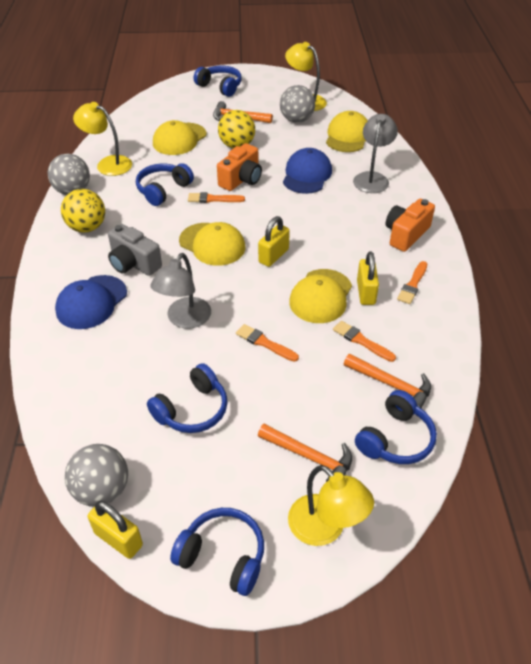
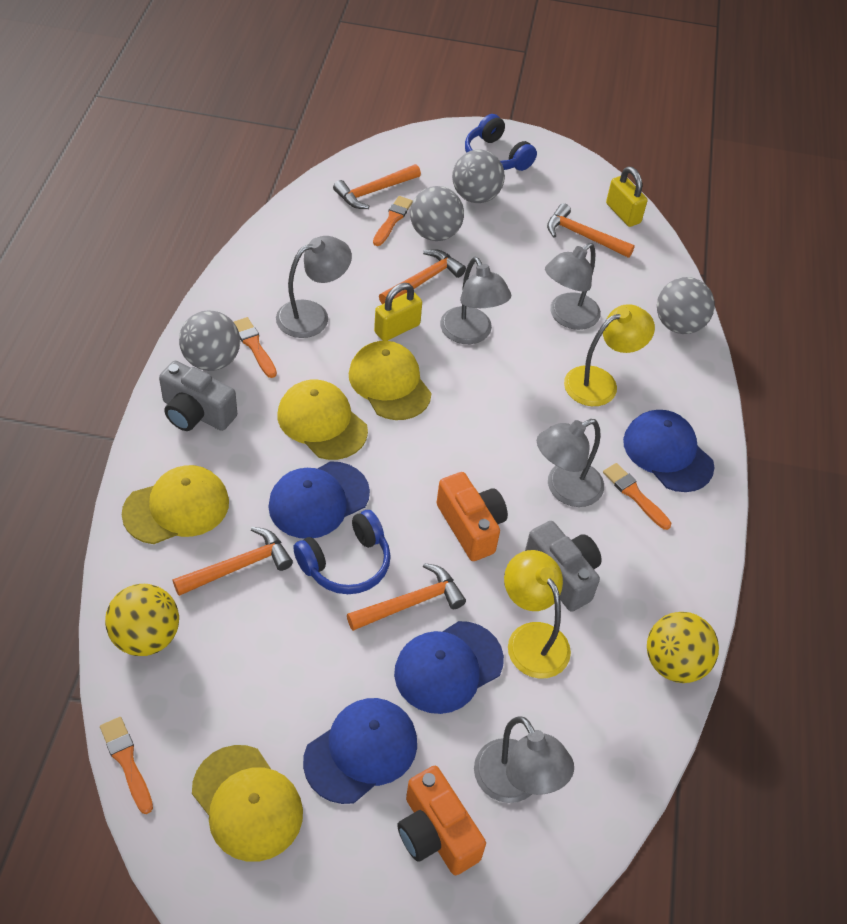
blue cap: 2 -> 4
blue headphones: 5 -> 2
grey ball: 3 -> 4
grey camera: 1 -> 2
grey lamp: 2 -> 5
orange hammer: 3 -> 5
yellow lamp: 3 -> 2
yellow padlock: 3 -> 2

